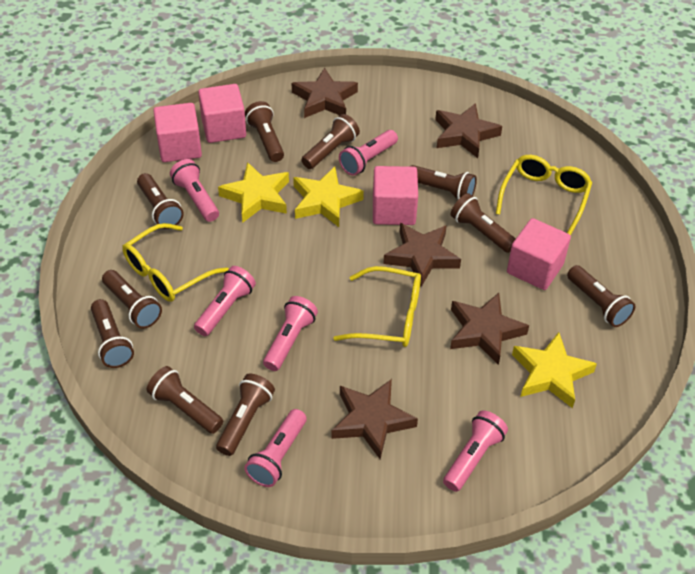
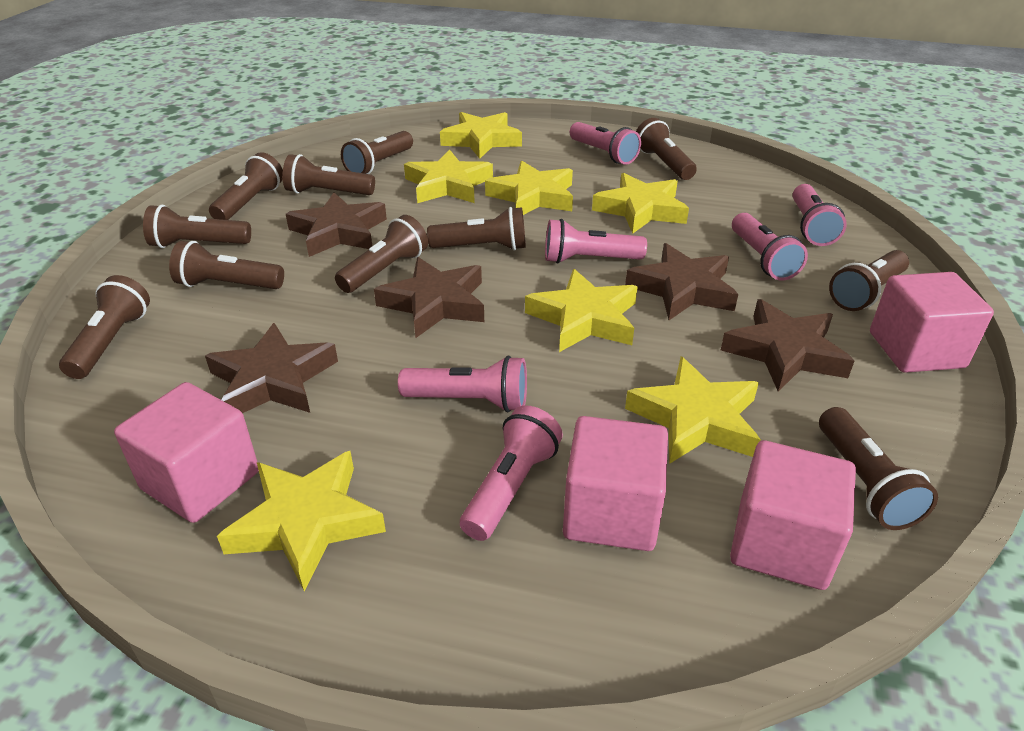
brown flashlight: 10 -> 11
yellow glasses: 3 -> 0
yellow star: 3 -> 7

